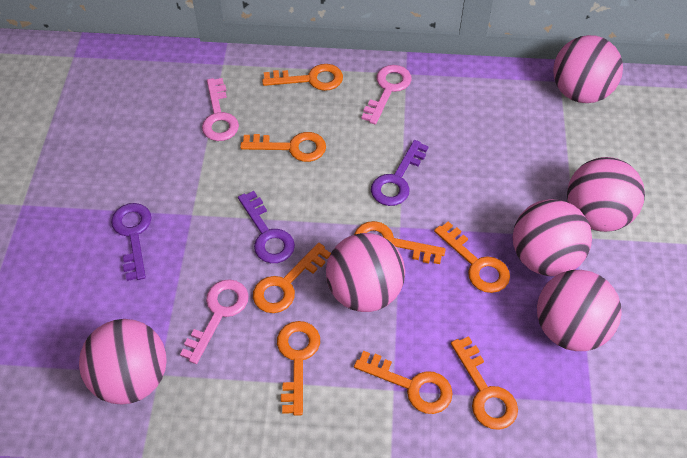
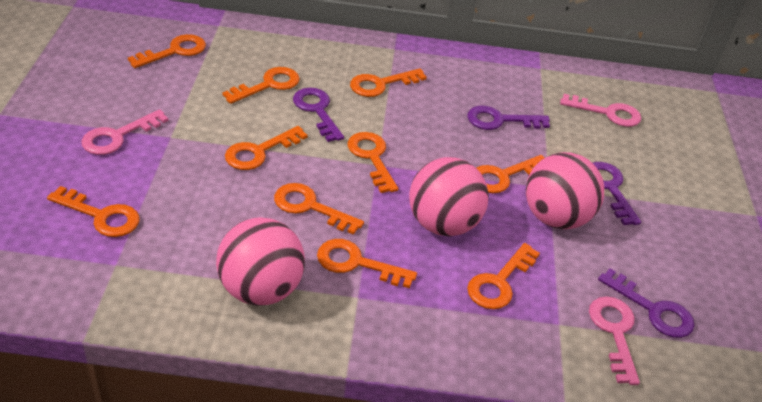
orange key: 8 -> 10
pink ball: 6 -> 3
purple key: 3 -> 4

